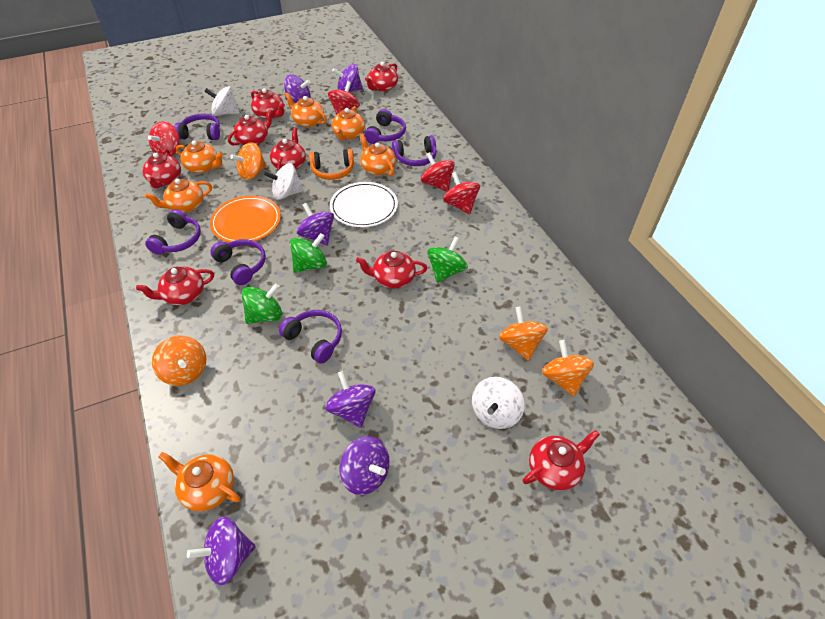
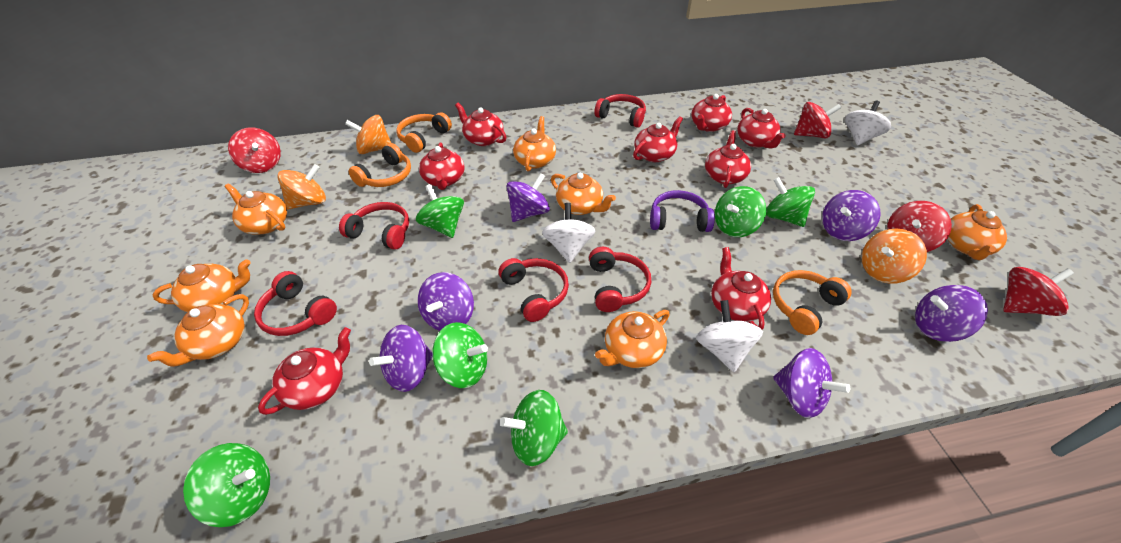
green spinning top: 3 -> 6
orange headphones: 1 -> 3
orange plate: 1 -> 0
orange spinning top: 4 -> 3
orange teapot: 6 -> 7
purple headphones: 6 -> 1
red headphones: 0 -> 5
white plate: 1 -> 0

